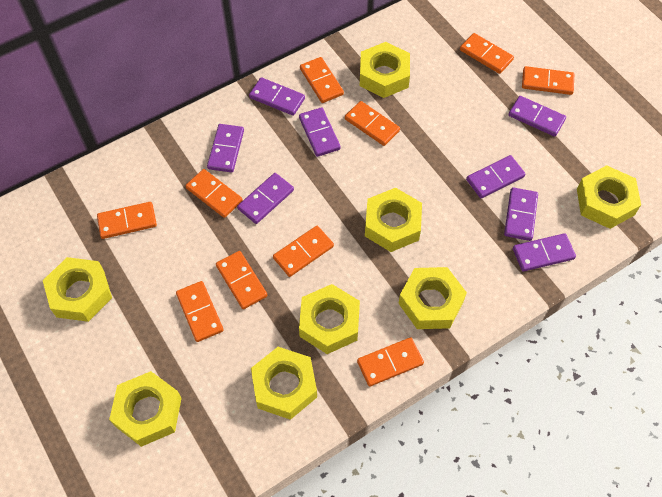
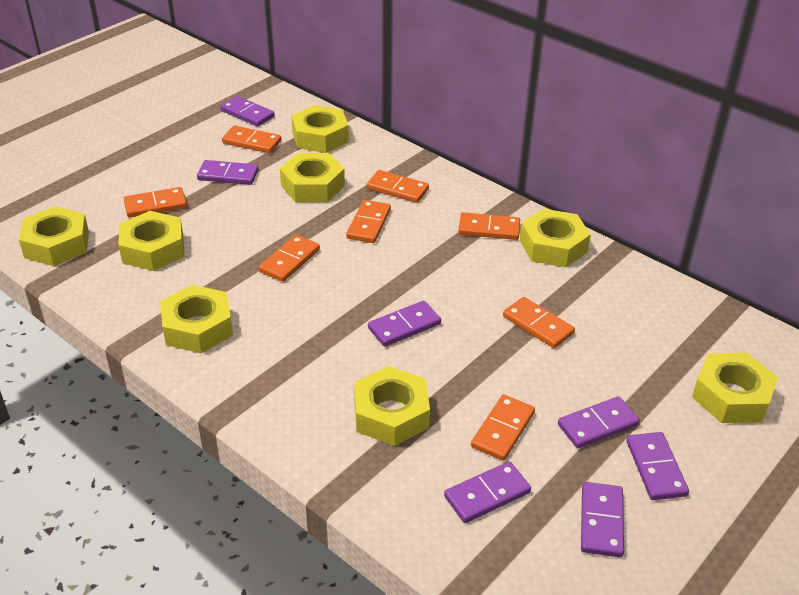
orange domino: 10 -> 8
purple domino: 8 -> 7

